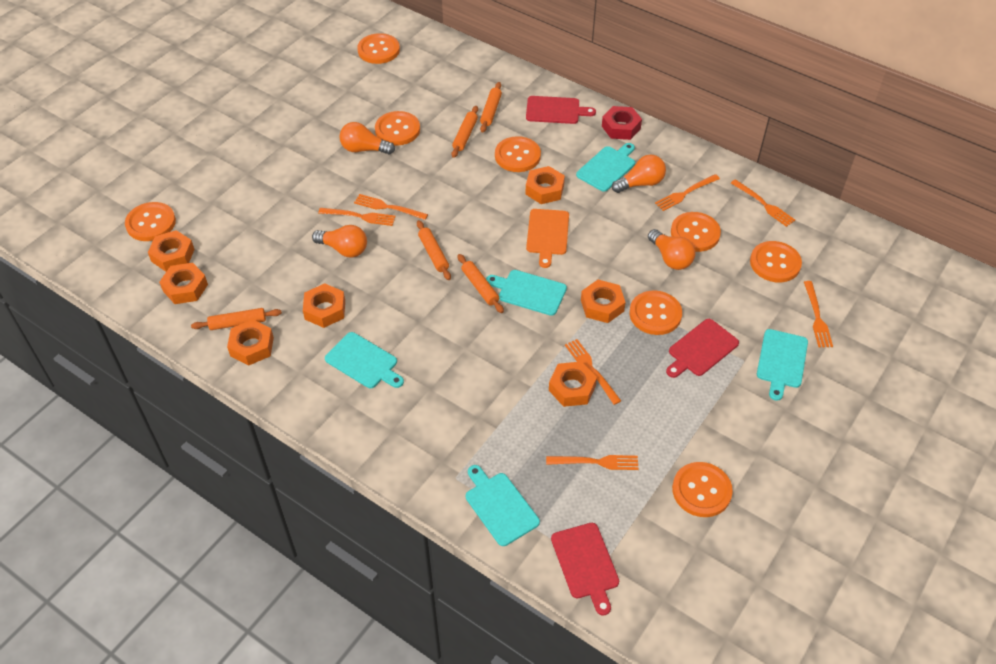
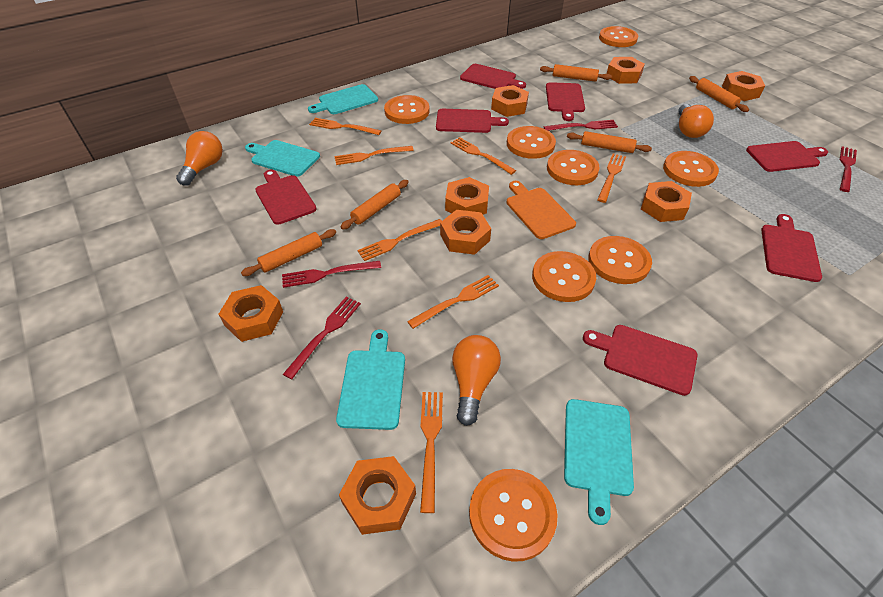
orange light bulb: 4 -> 3
orange nut: 7 -> 8
red cutting board: 3 -> 7
red fork: 0 -> 4
red nut: 1 -> 0
turquoise cutting board: 5 -> 4

